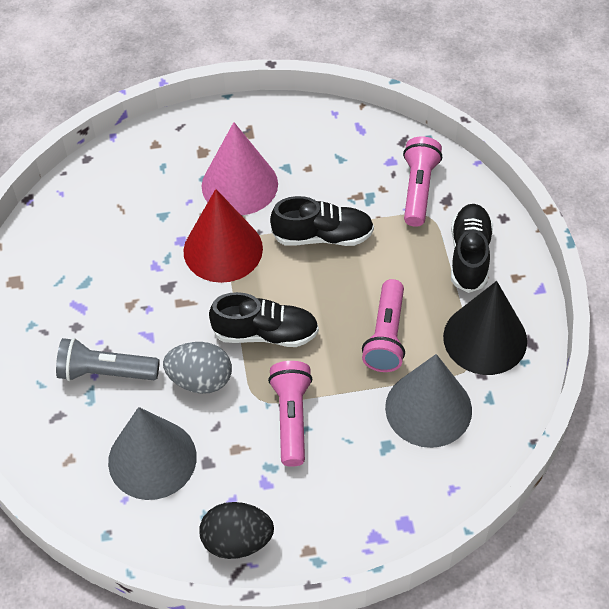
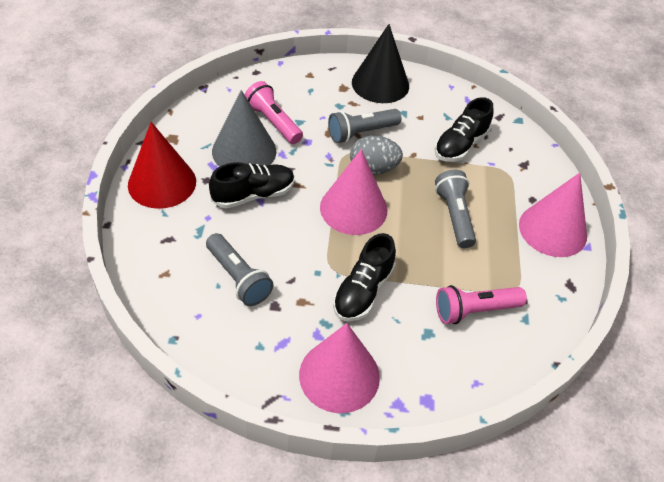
black egg: 1 -> 0
grey cone: 2 -> 1
grey flashlight: 1 -> 3
pink cone: 1 -> 3
pink flashlight: 3 -> 2

